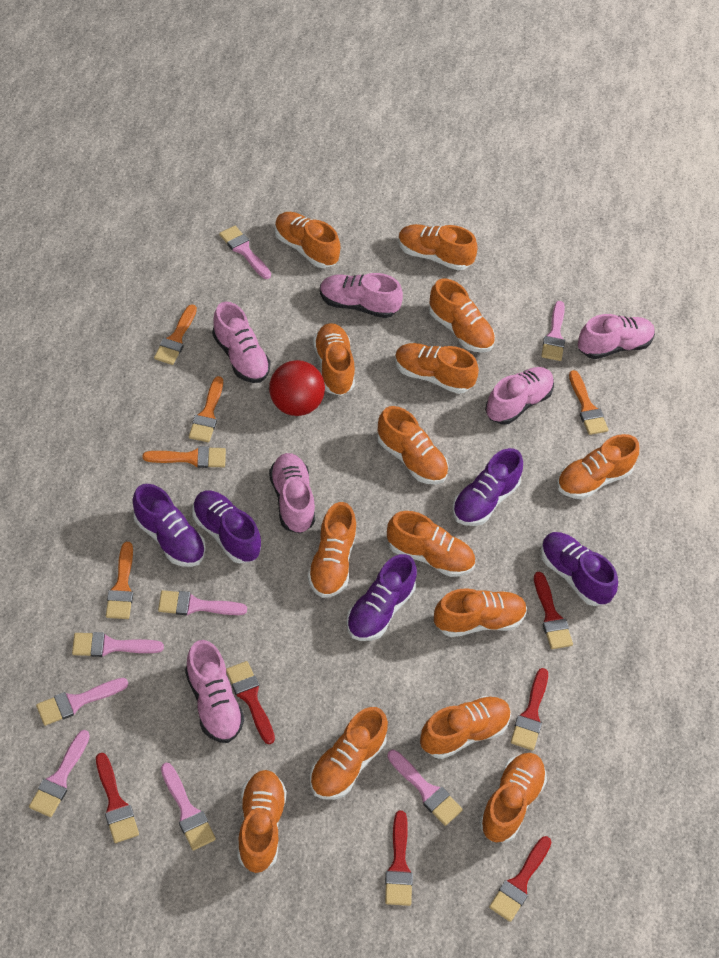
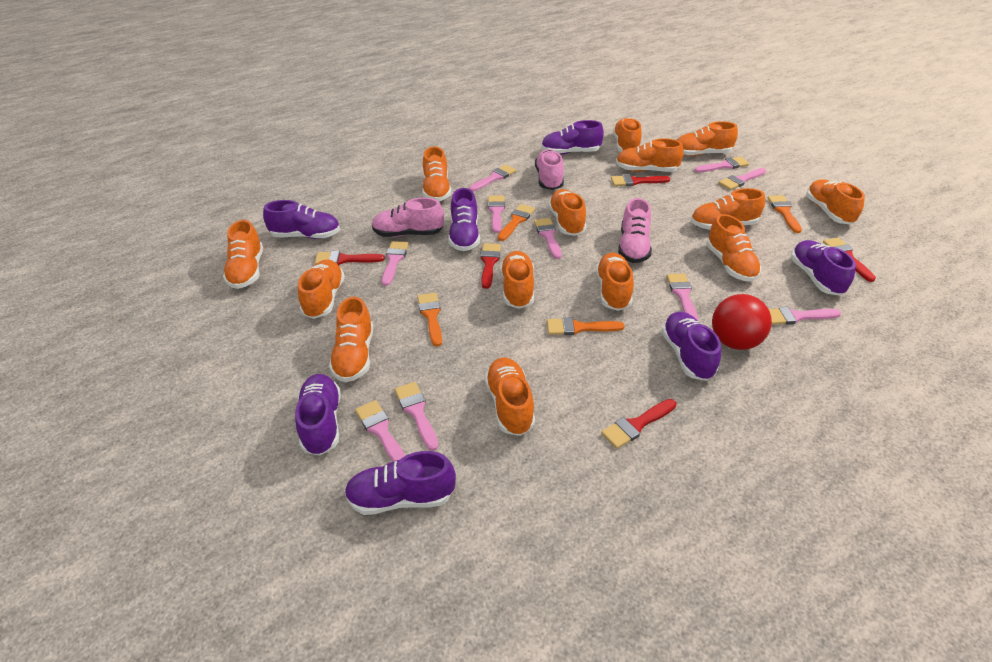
orange brush: 5 -> 4
pink brush: 8 -> 10
pink shoe: 6 -> 3
purple shoe: 5 -> 7
red brush: 6 -> 5

